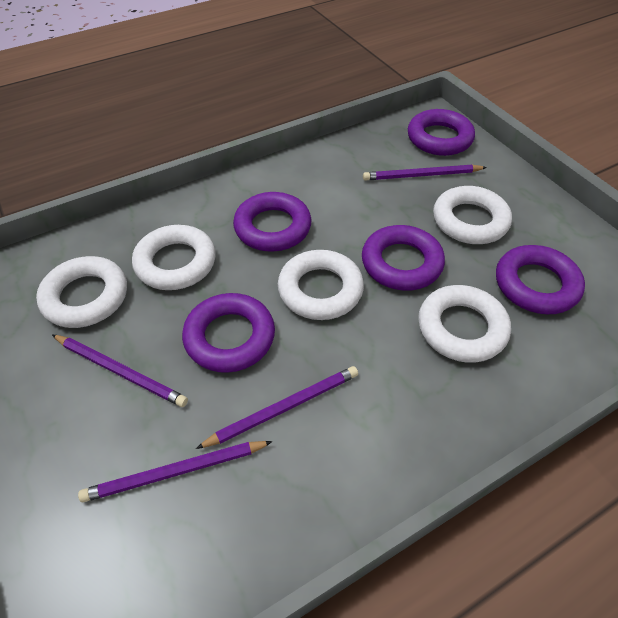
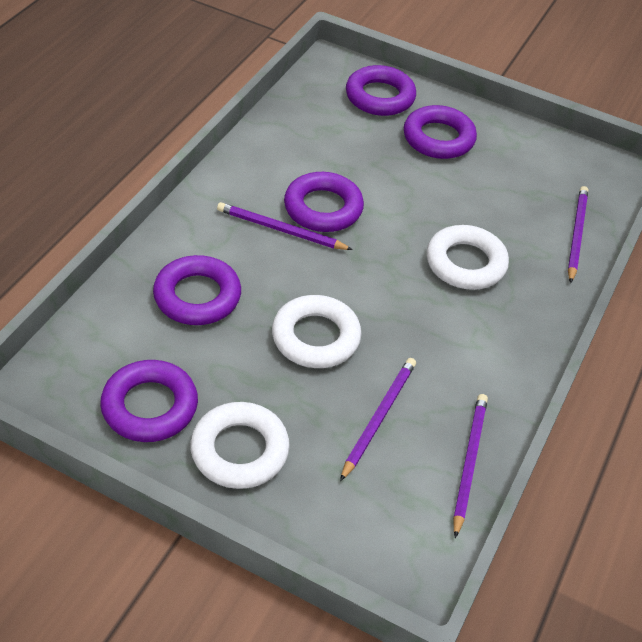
white ring: 5 -> 3

